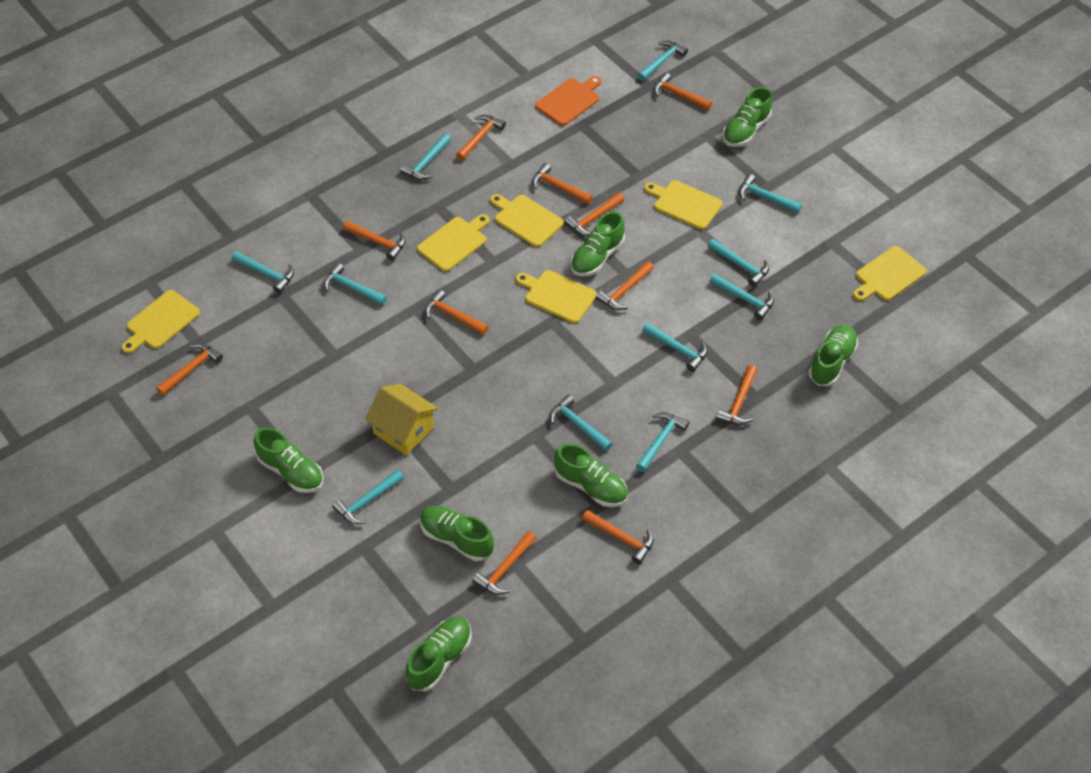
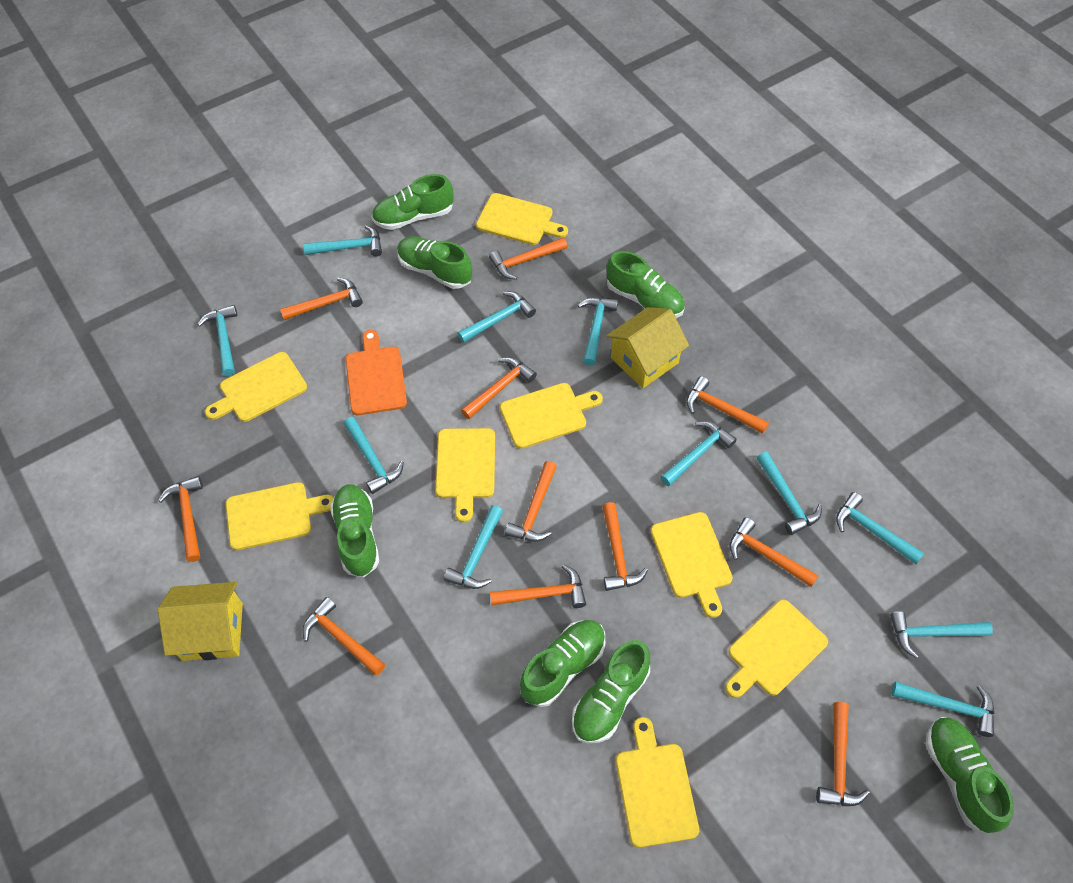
yellow cutting board: 6 -> 8
yellow house: 1 -> 2

